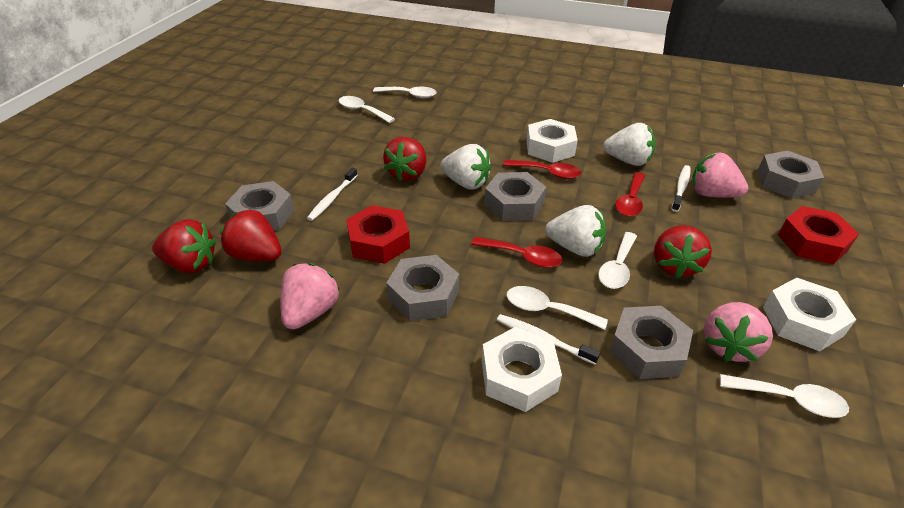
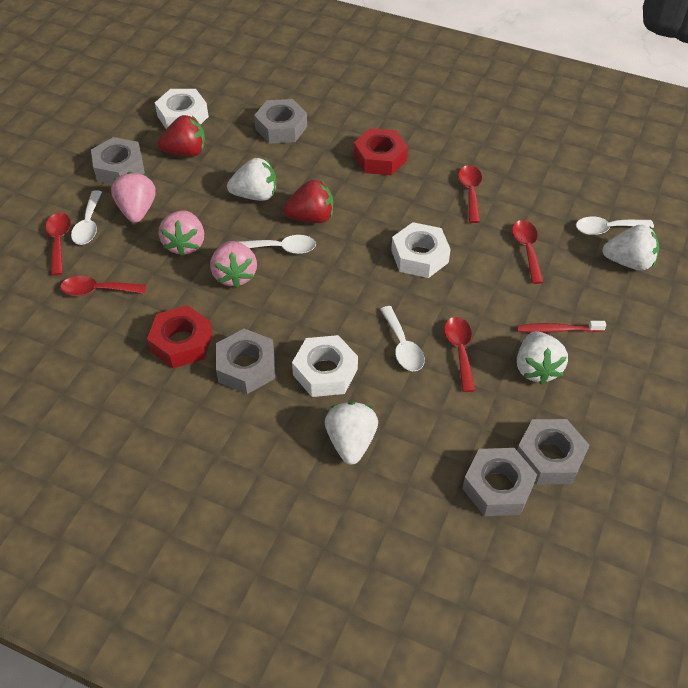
red spoon: 3 -> 5
red strawberry: 4 -> 2
red toothbrush: 0 -> 1
white spoon: 5 -> 4
white strawberry: 3 -> 4
white toothbrush: 3 -> 0

